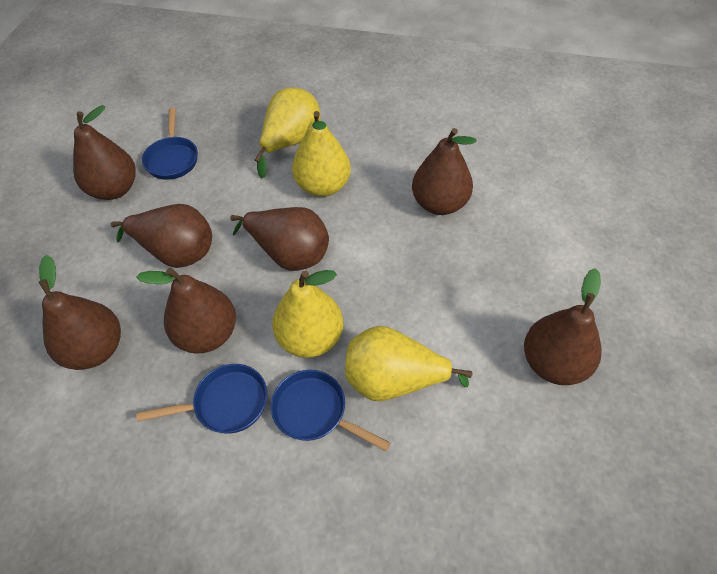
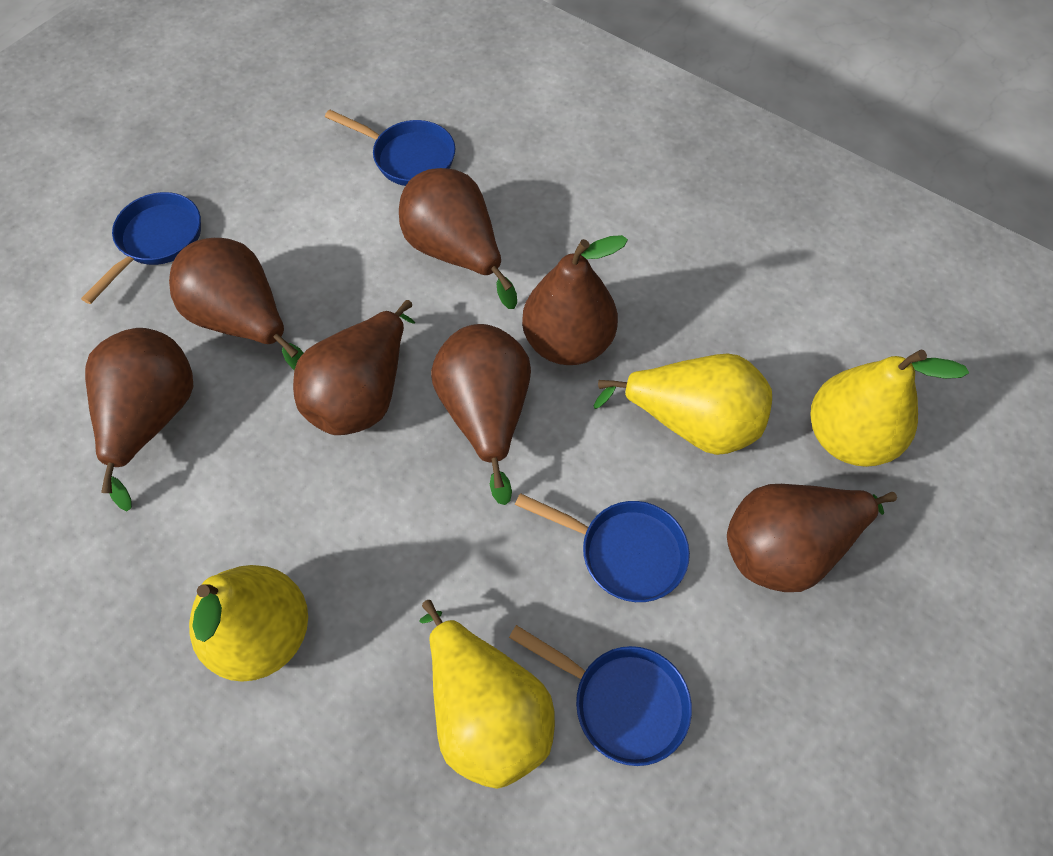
blue pan: 3 -> 4

